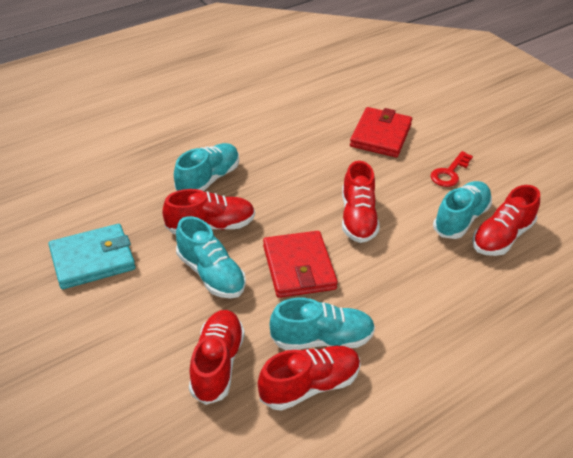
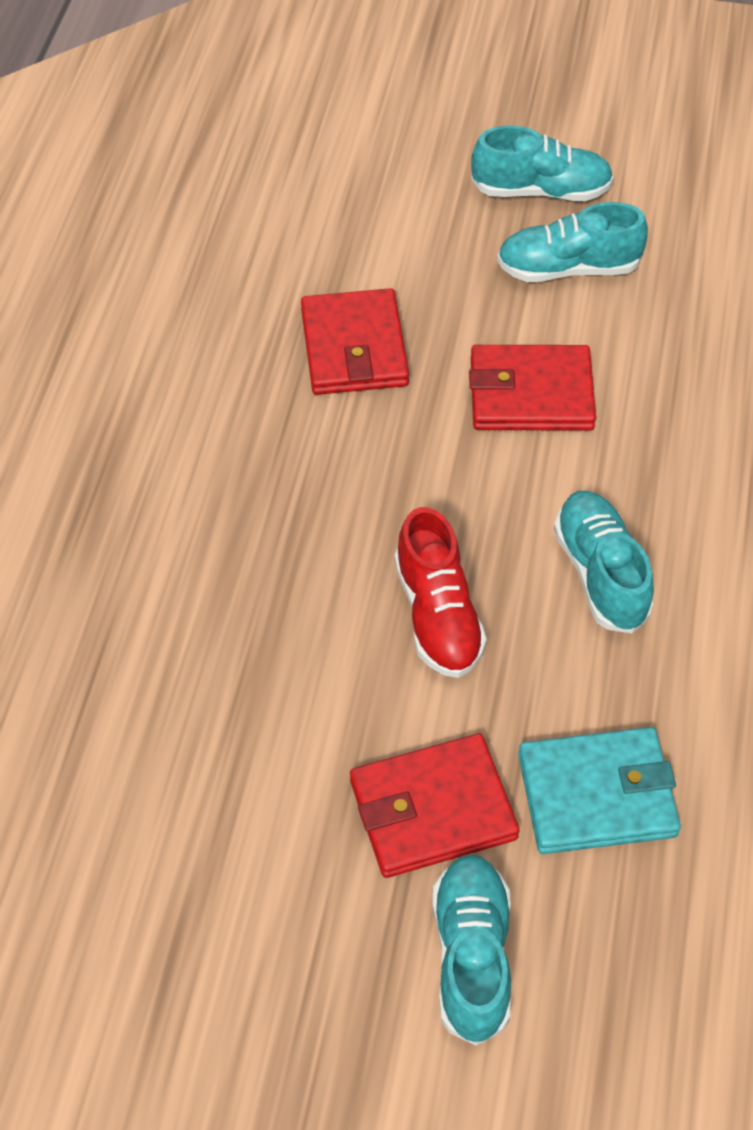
red key: 1 -> 0
red shoe: 5 -> 1
red wallet: 2 -> 3

